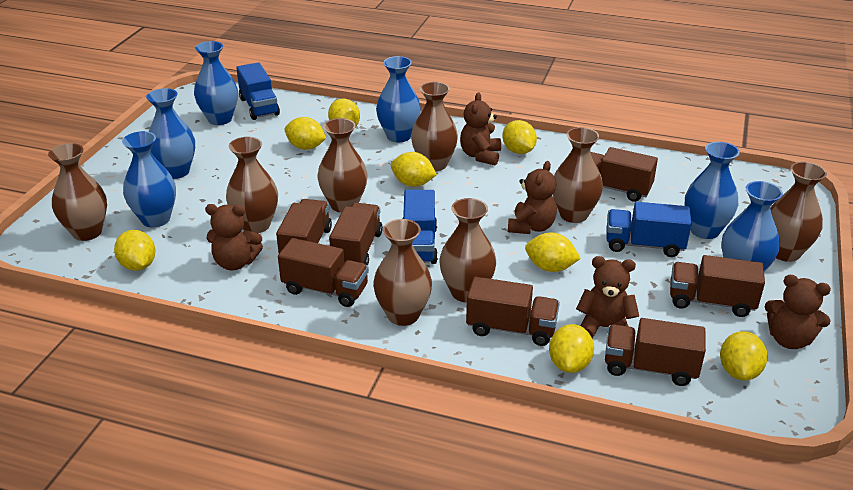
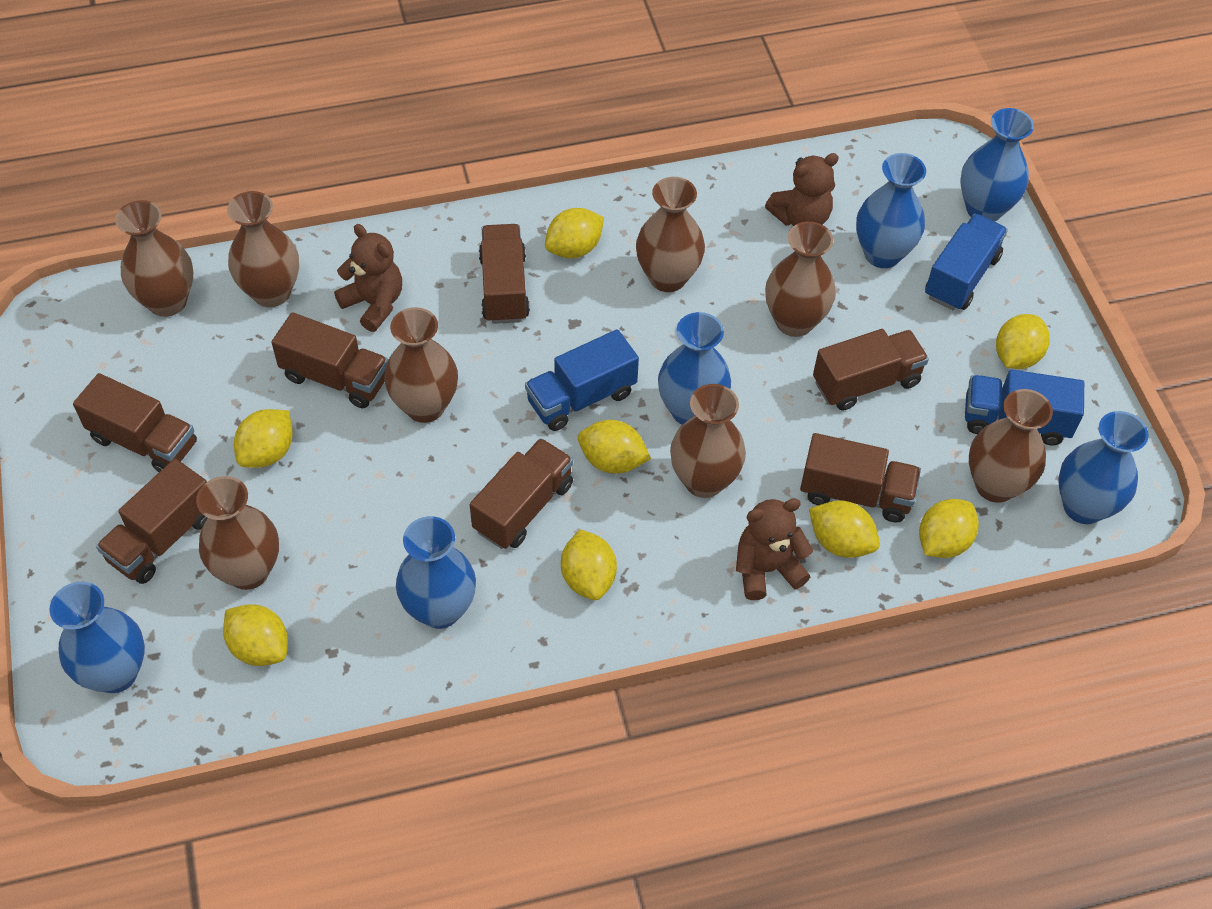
brown teddy bear: 5 -> 3

